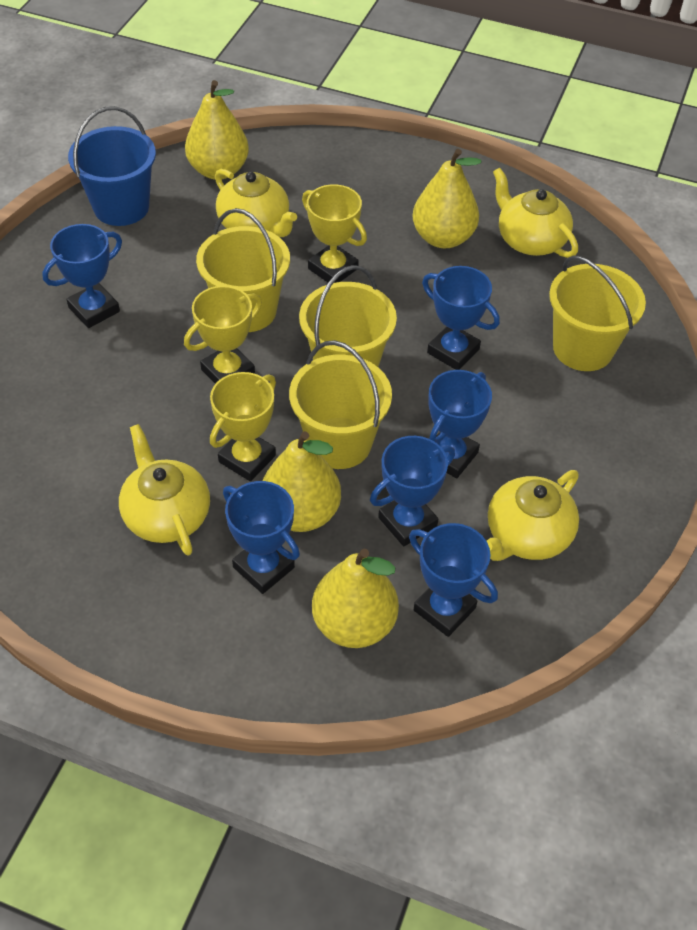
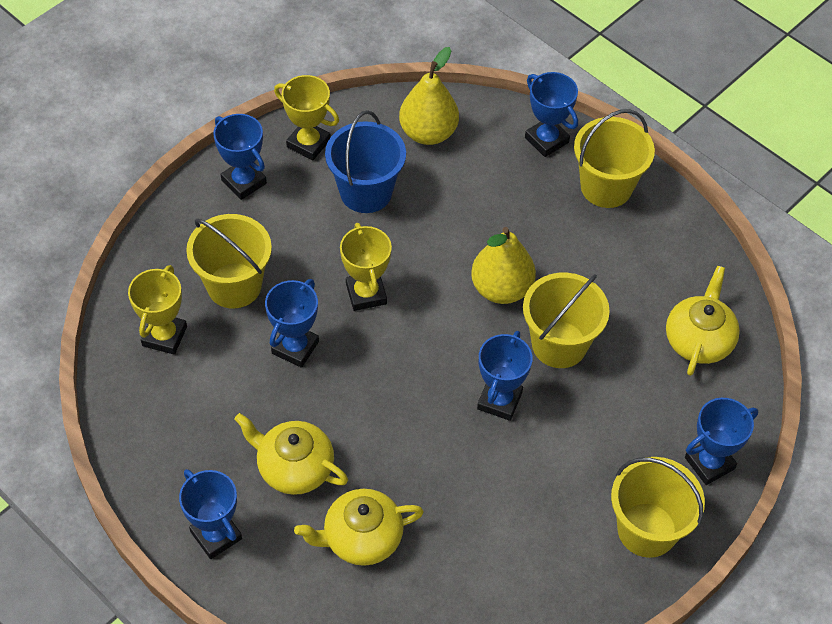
yellow pear: 4 -> 2
yellow teapot: 4 -> 3

